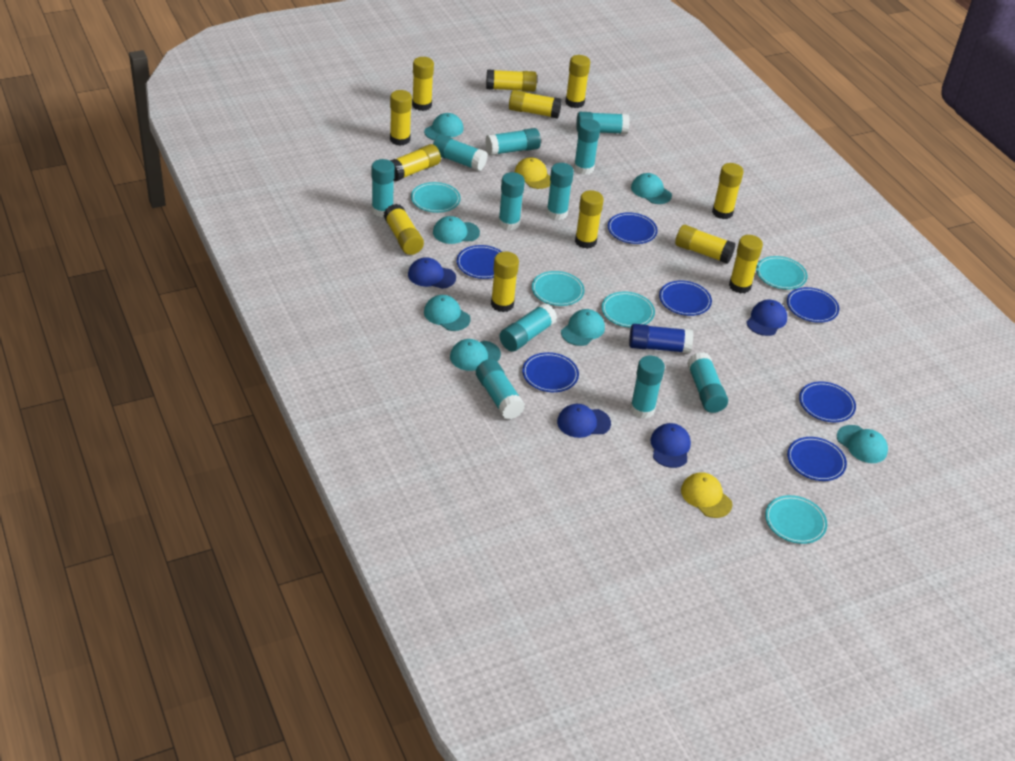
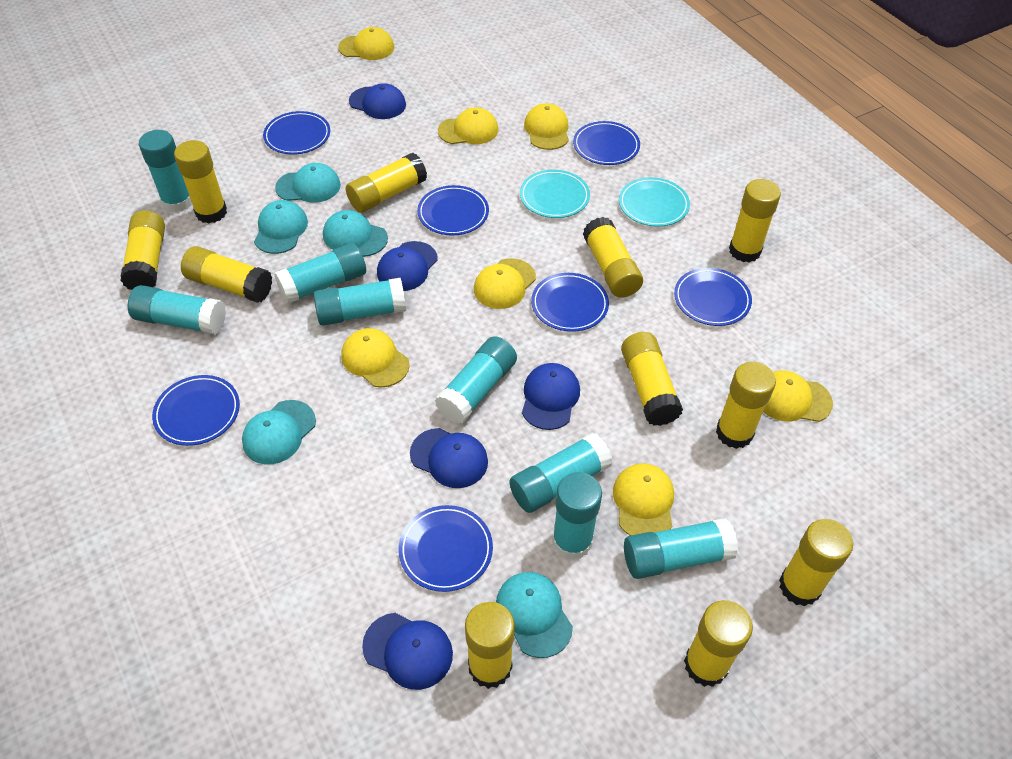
blue cap: 4 -> 5
blue glue stick: 1 -> 0
turquoise cap: 7 -> 5
turquoise glue stick: 11 -> 8
turquoise plate: 5 -> 2
yellow cap: 2 -> 7
yellow glue stick: 12 -> 11

